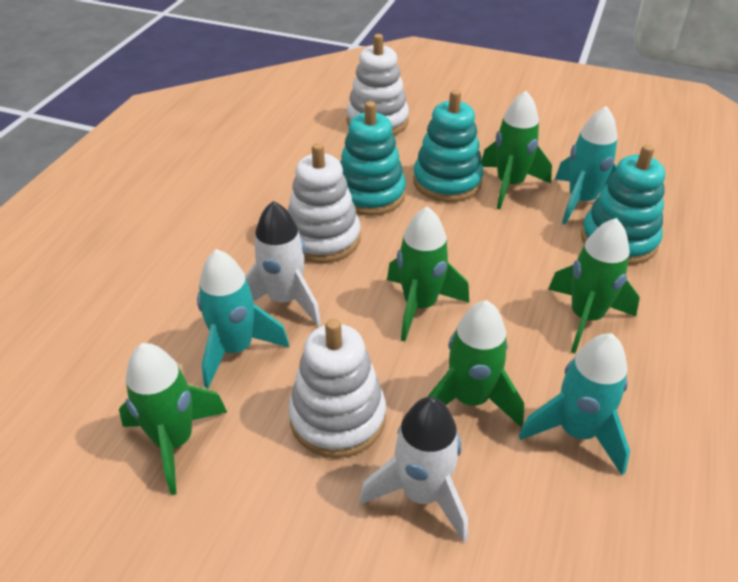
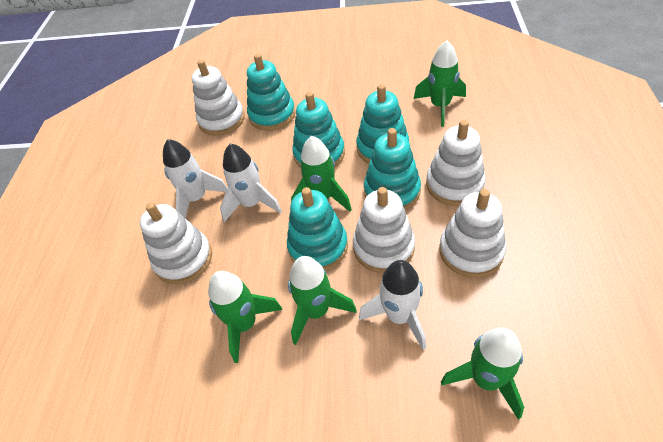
turquoise rocket: 3 -> 0
turquoise stacking toy: 3 -> 5
white rocket: 2 -> 3
white stacking toy: 3 -> 5

